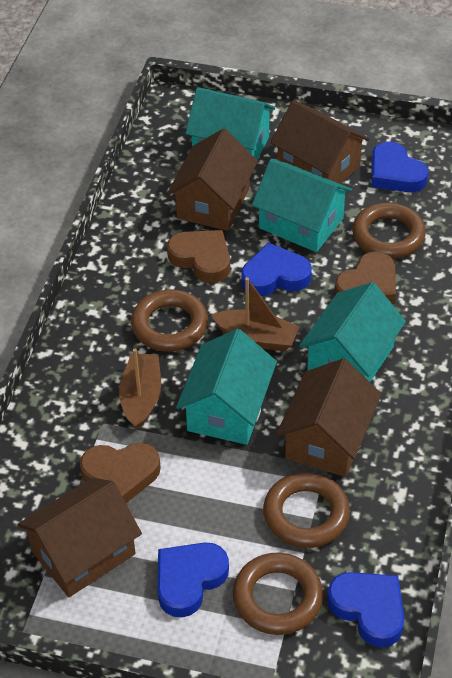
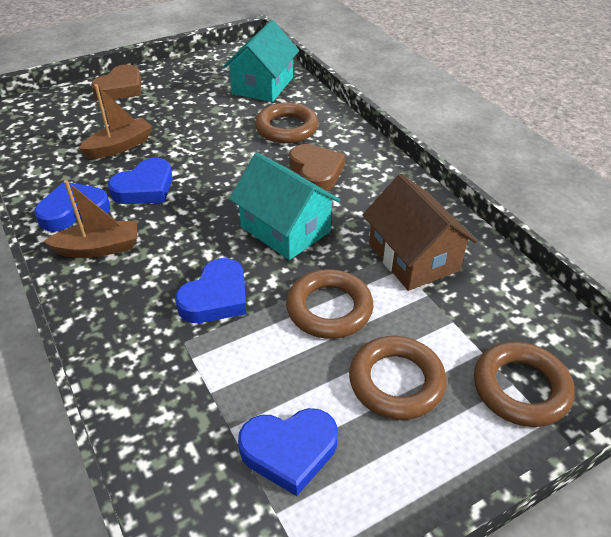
brown heart: 3 -> 2
brown house: 4 -> 1
turquoise house: 4 -> 2

